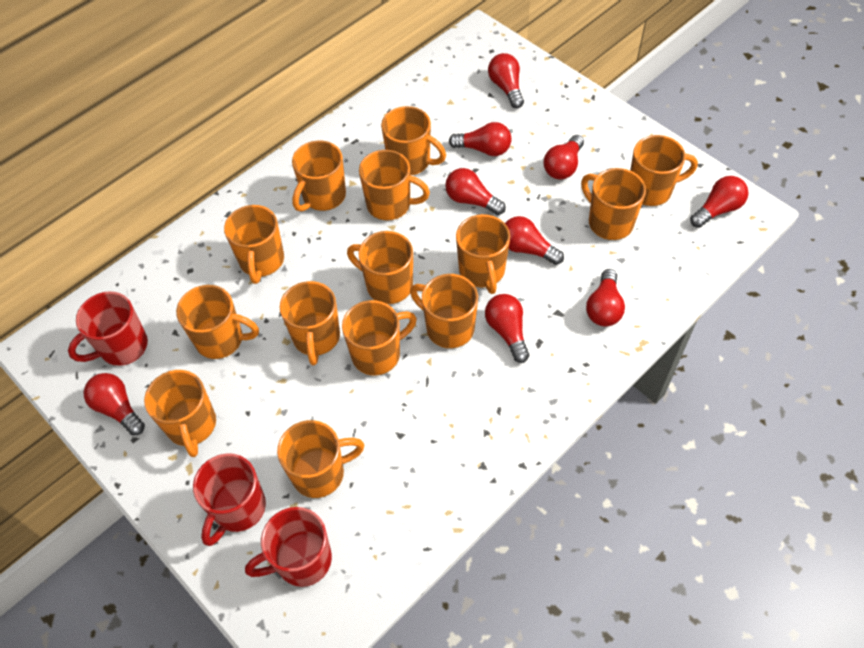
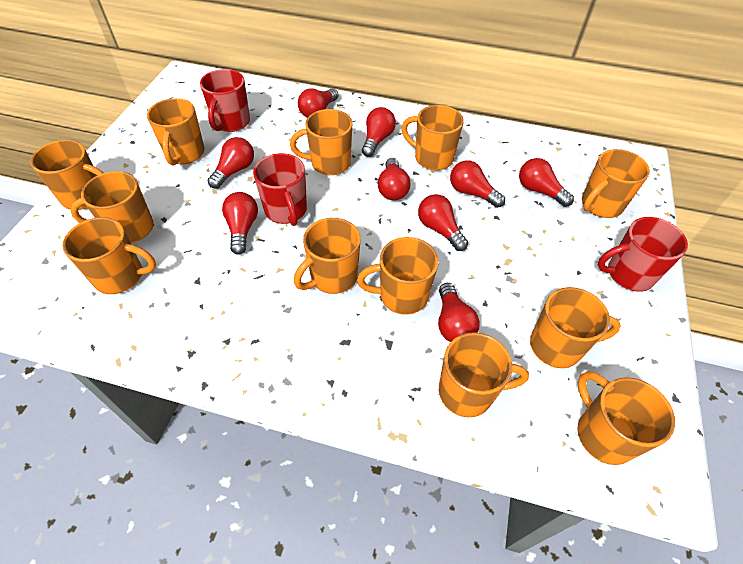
orange mug: 14 -> 12

